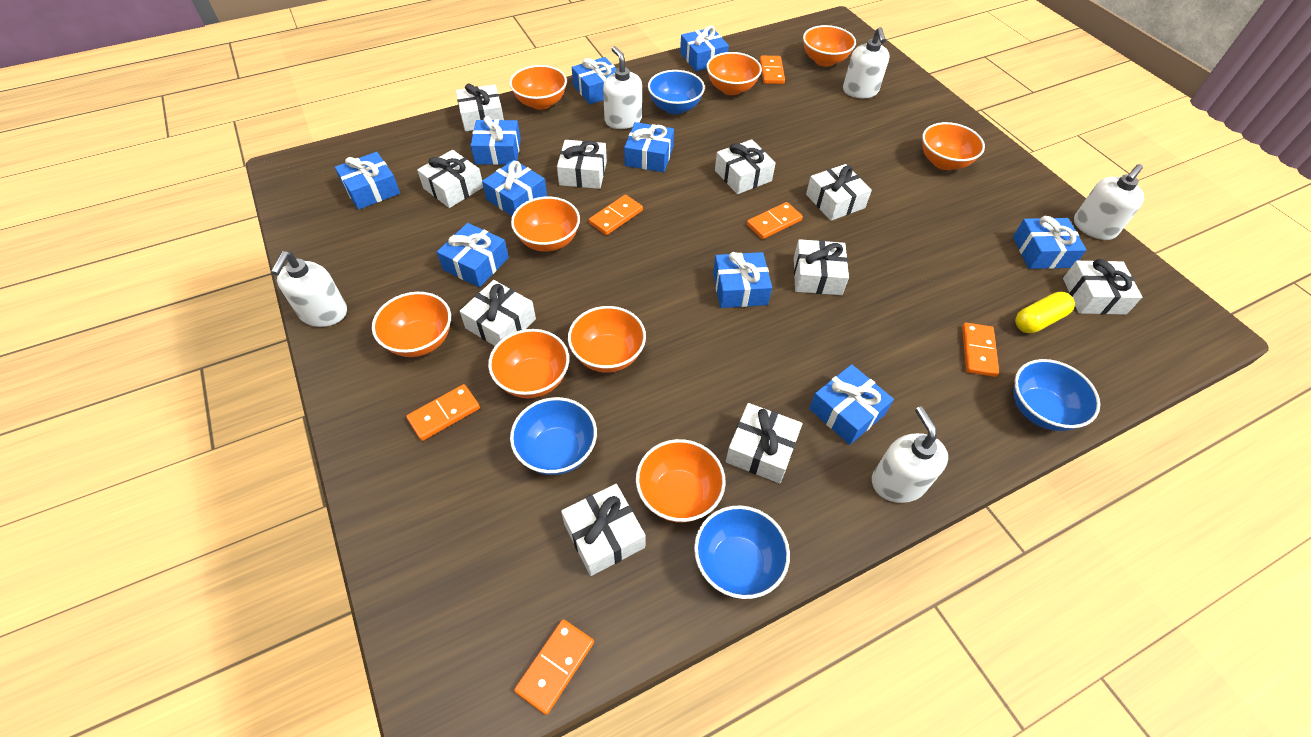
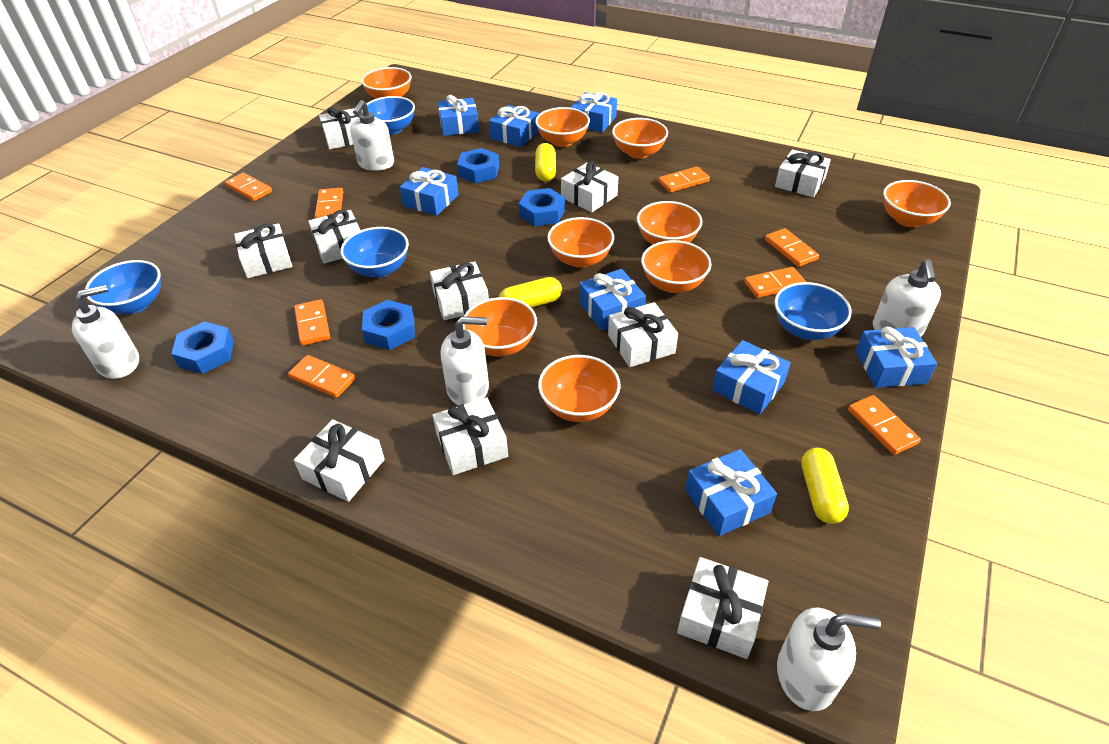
blue gift: 10 -> 8
blue nut: 0 -> 4
orange domino: 6 -> 8
yellow capsule: 1 -> 3

